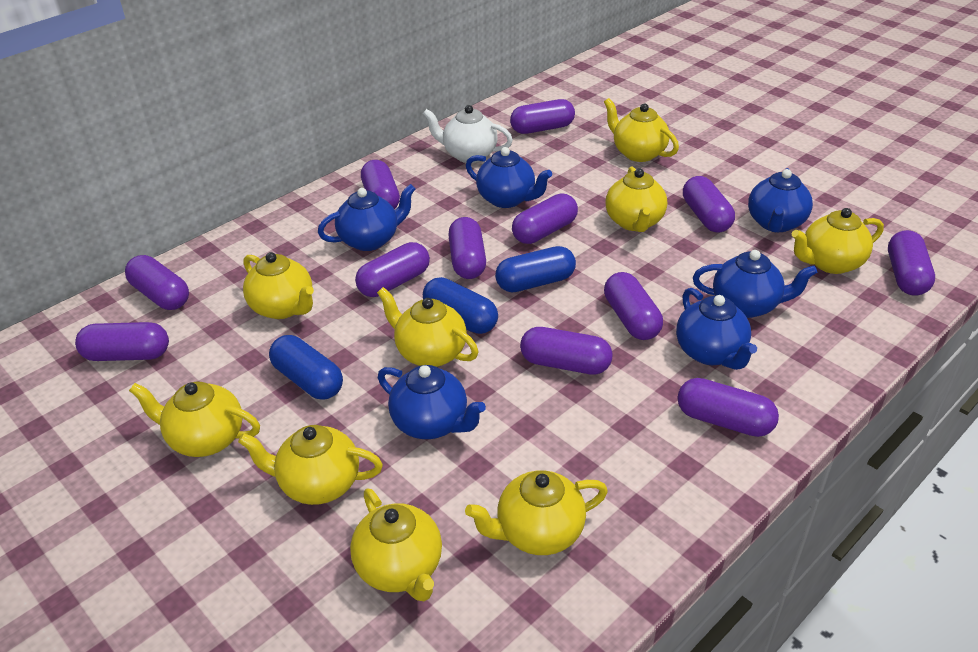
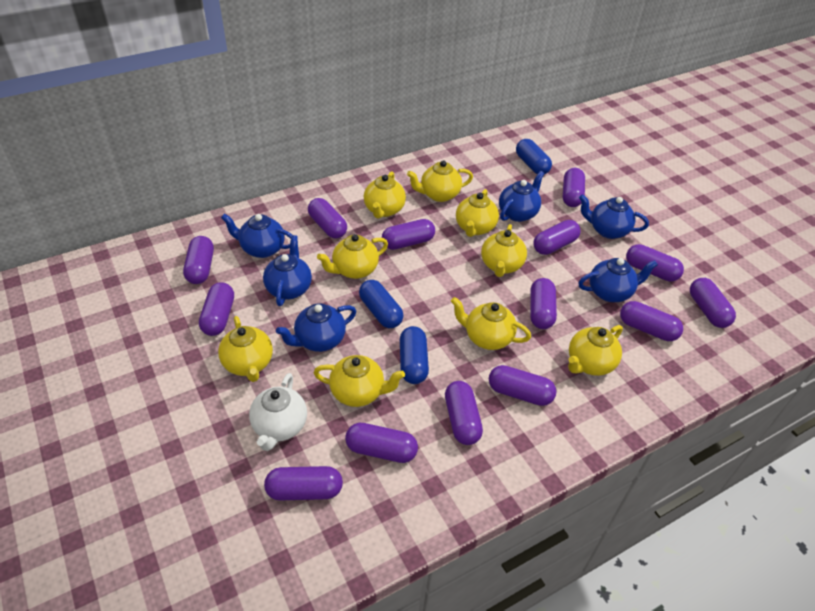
purple capsule: 12 -> 14

